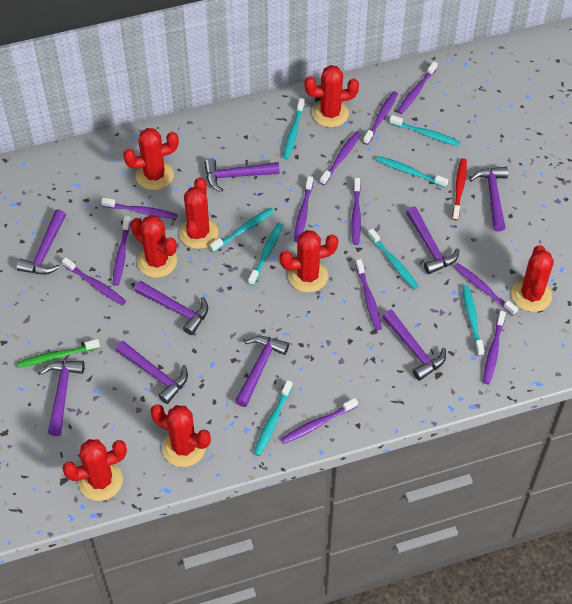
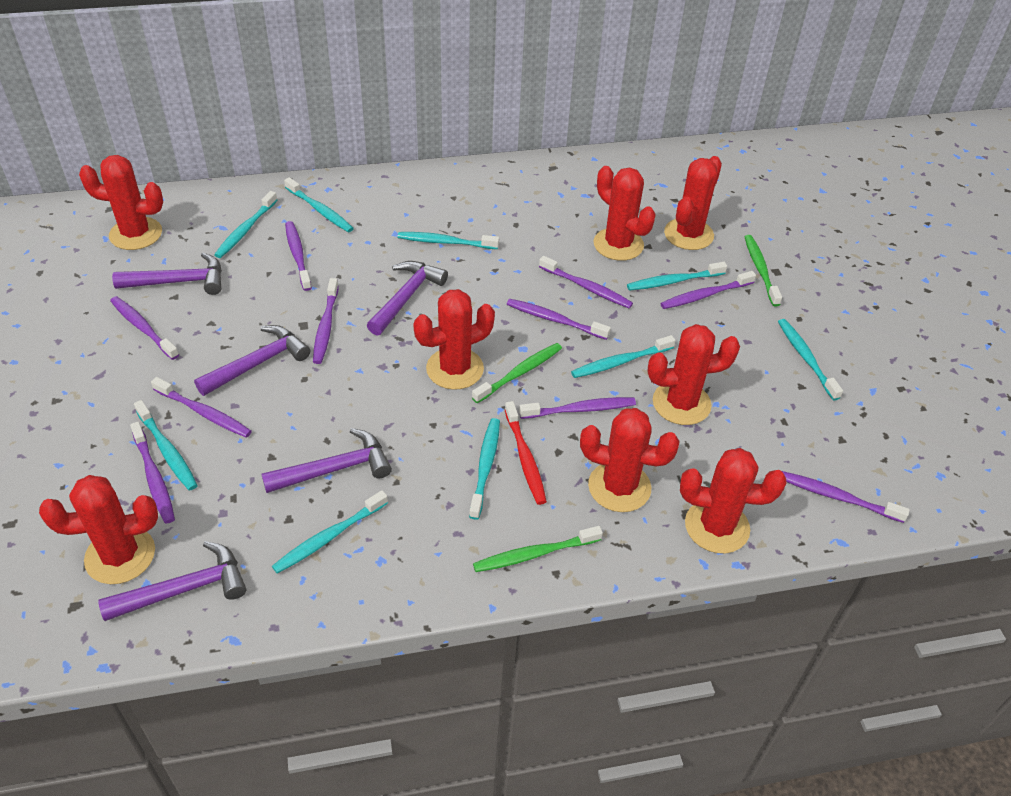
green toothbrush: 1 -> 3
purple hammer: 9 -> 5
purple toothbrush: 12 -> 10
turquoise toothbrush: 8 -> 9

